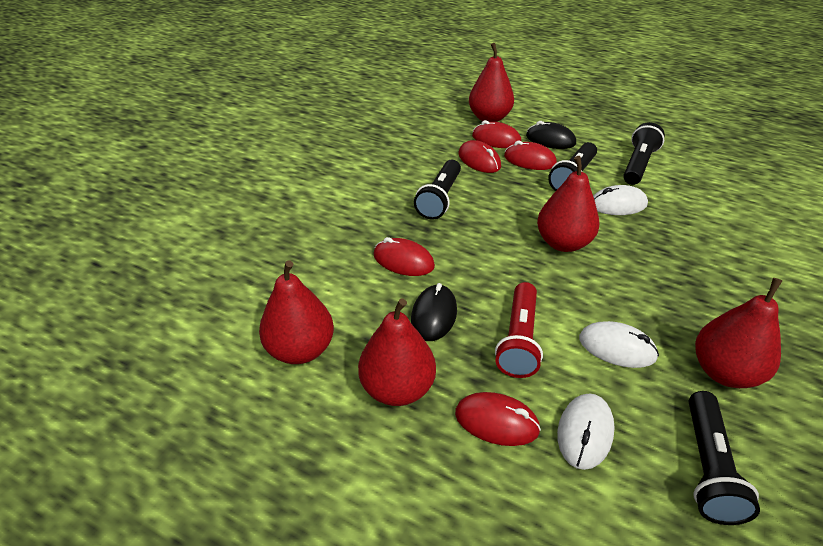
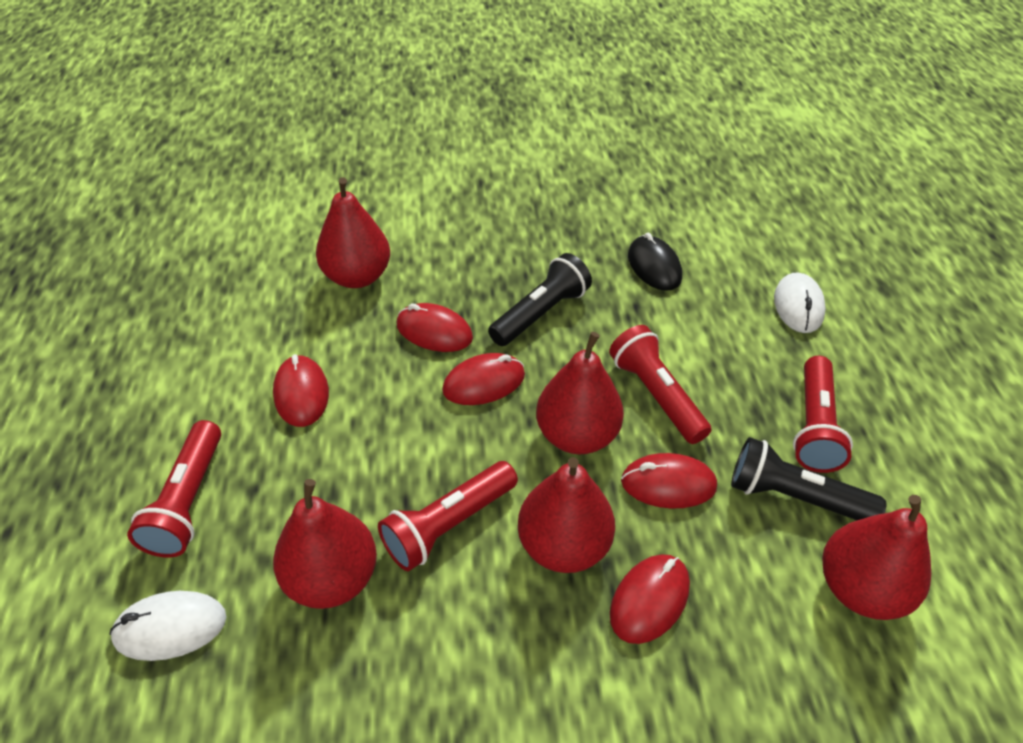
black flashlight: 4 -> 2
black mouse: 2 -> 1
red flashlight: 1 -> 4
white mouse: 3 -> 2

